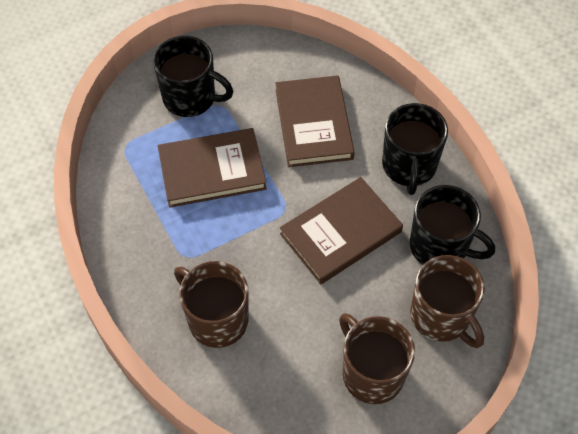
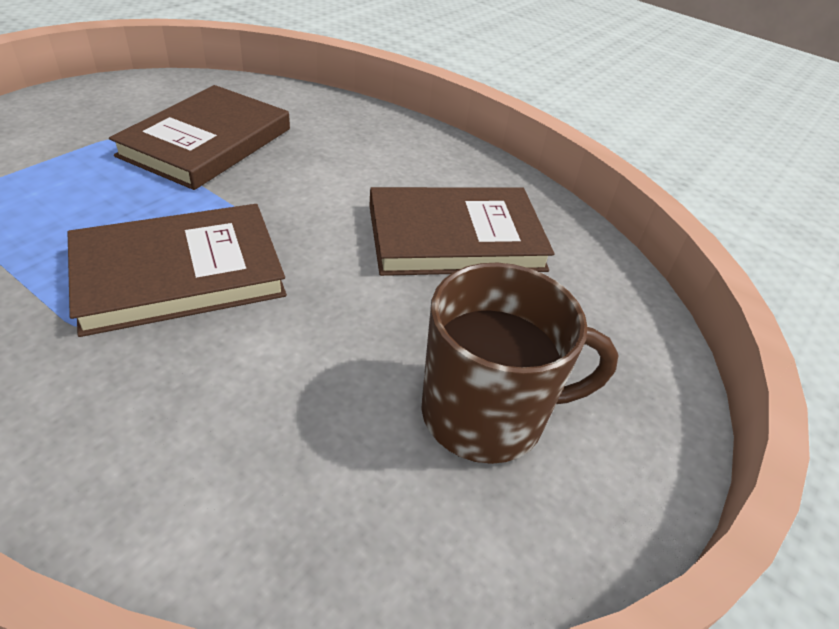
black mug: 3 -> 0
brown mug: 3 -> 1

